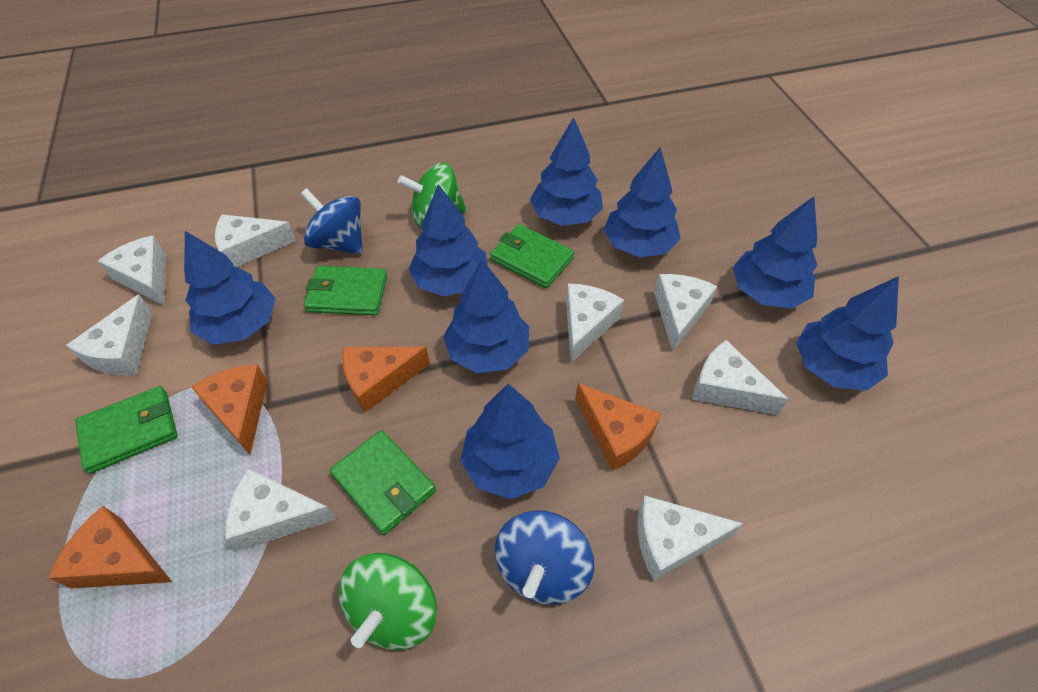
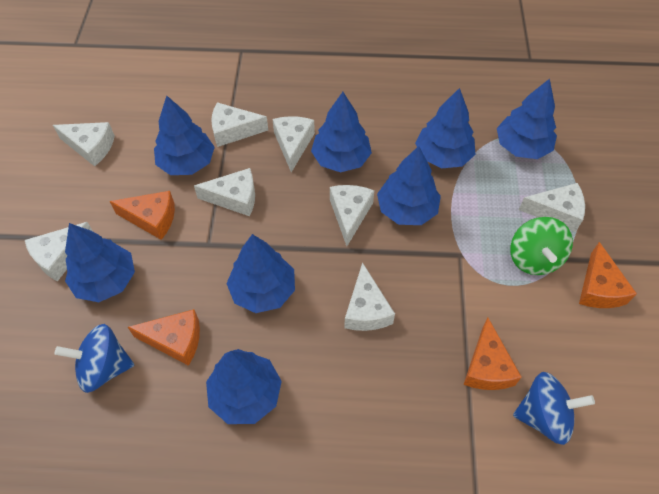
green spinning top: 2 -> 1
green wallet: 4 -> 0

